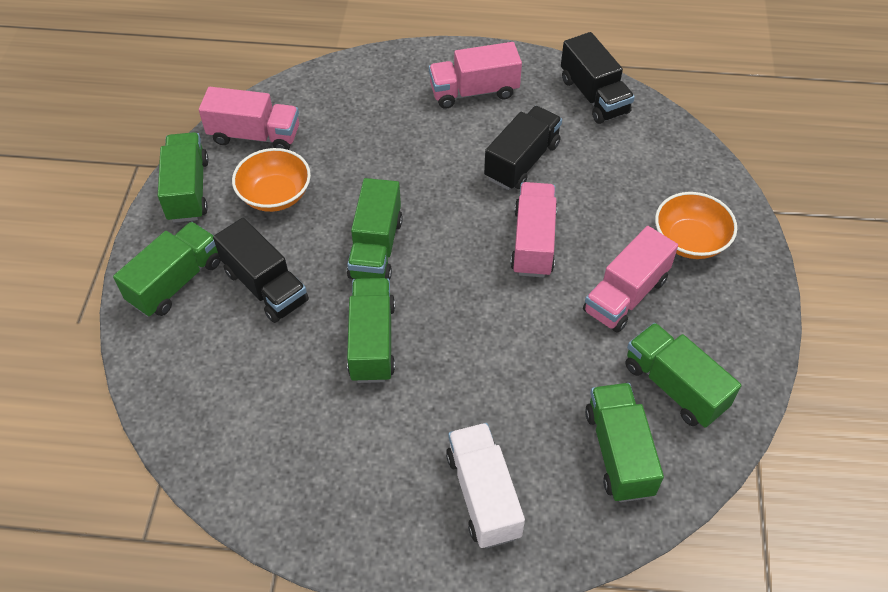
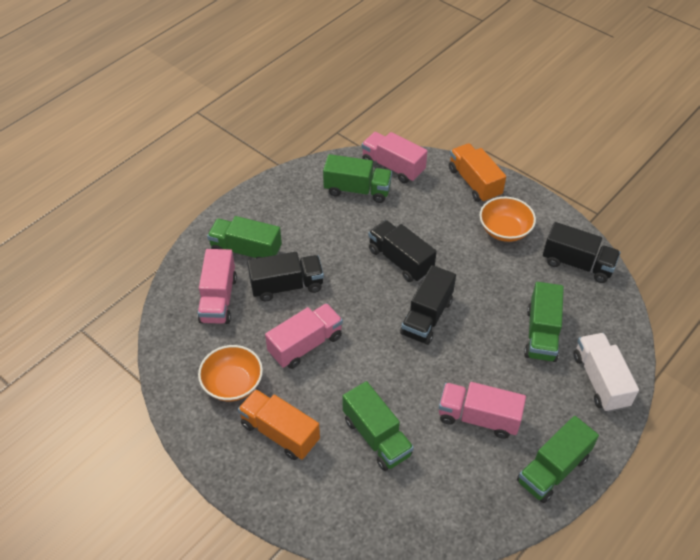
black truck: 3 -> 4
green truck: 6 -> 5
orange truck: 0 -> 2

